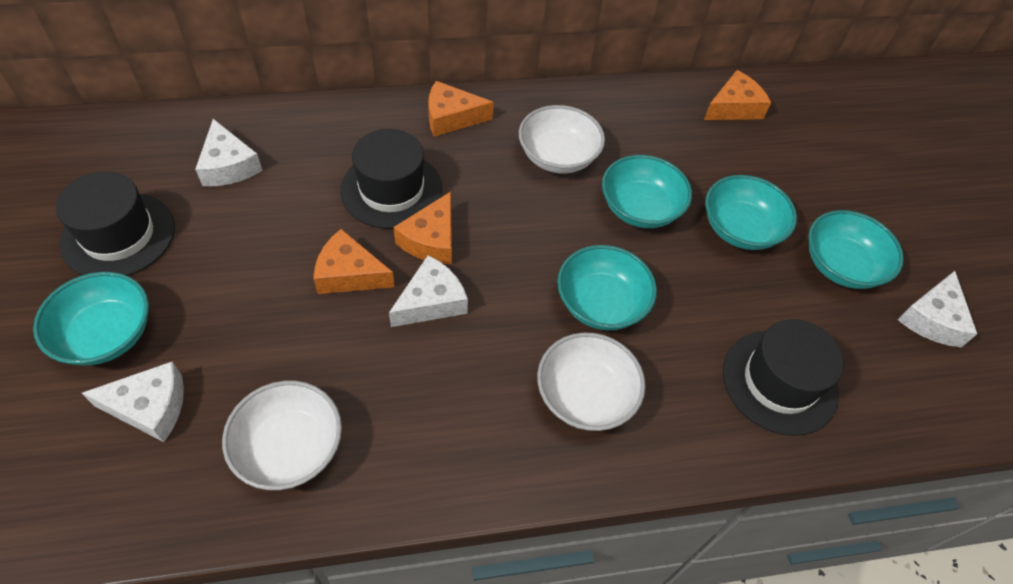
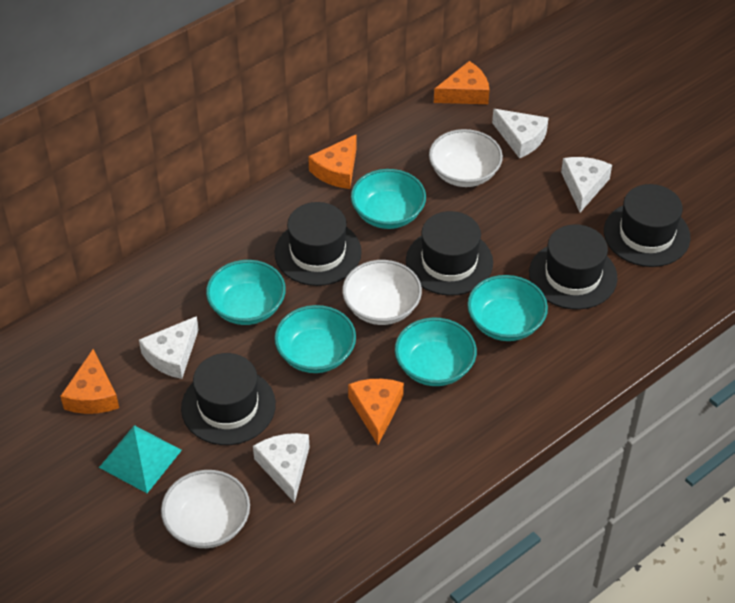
black hat: 3 -> 5
turquoise pyramid: 0 -> 1

